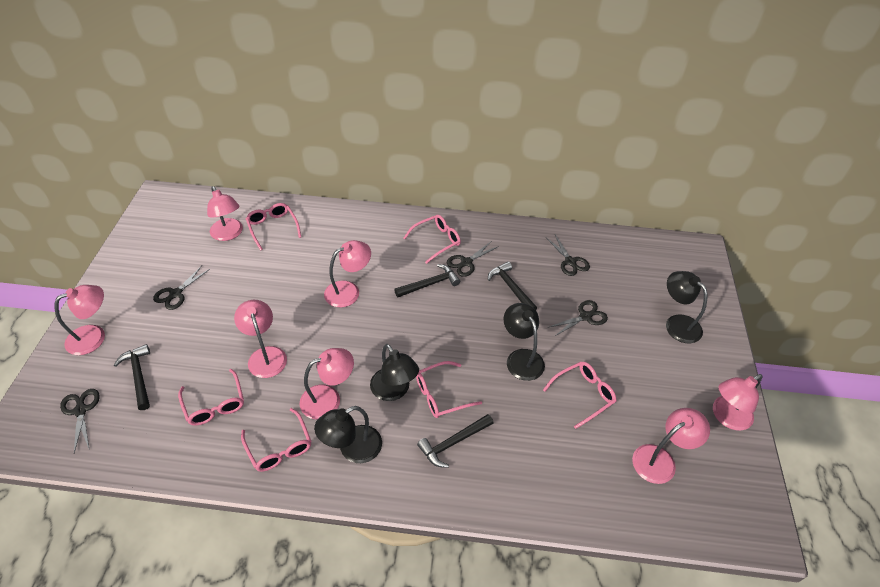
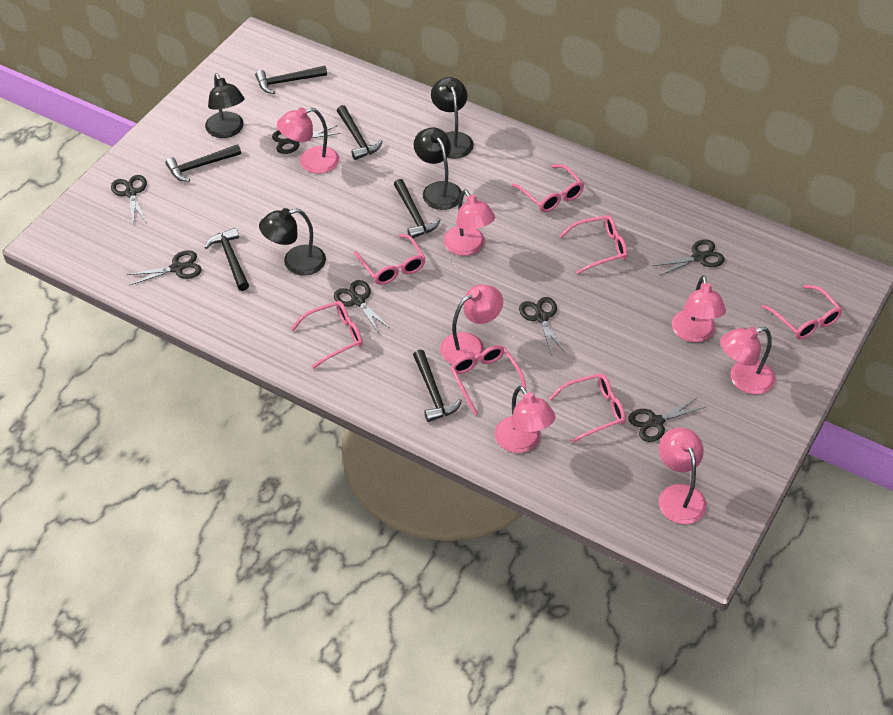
black hammer: 4 -> 6
black scissors: 5 -> 7
pink glasses: 6 -> 7

